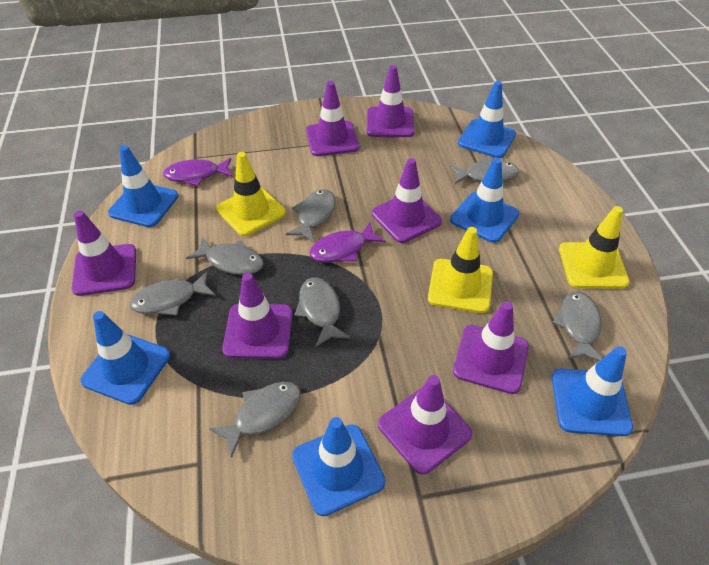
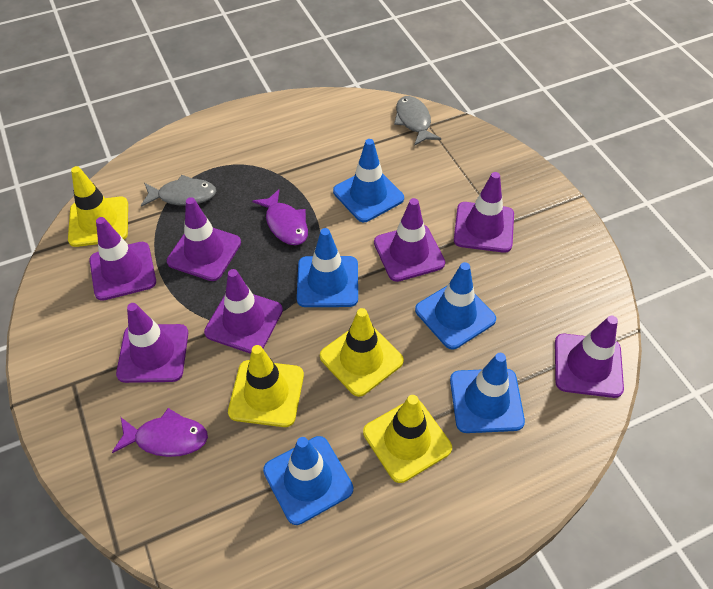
blue traffic cone: 6 -> 5
grey fish: 7 -> 2
yellow traffic cone: 3 -> 4

